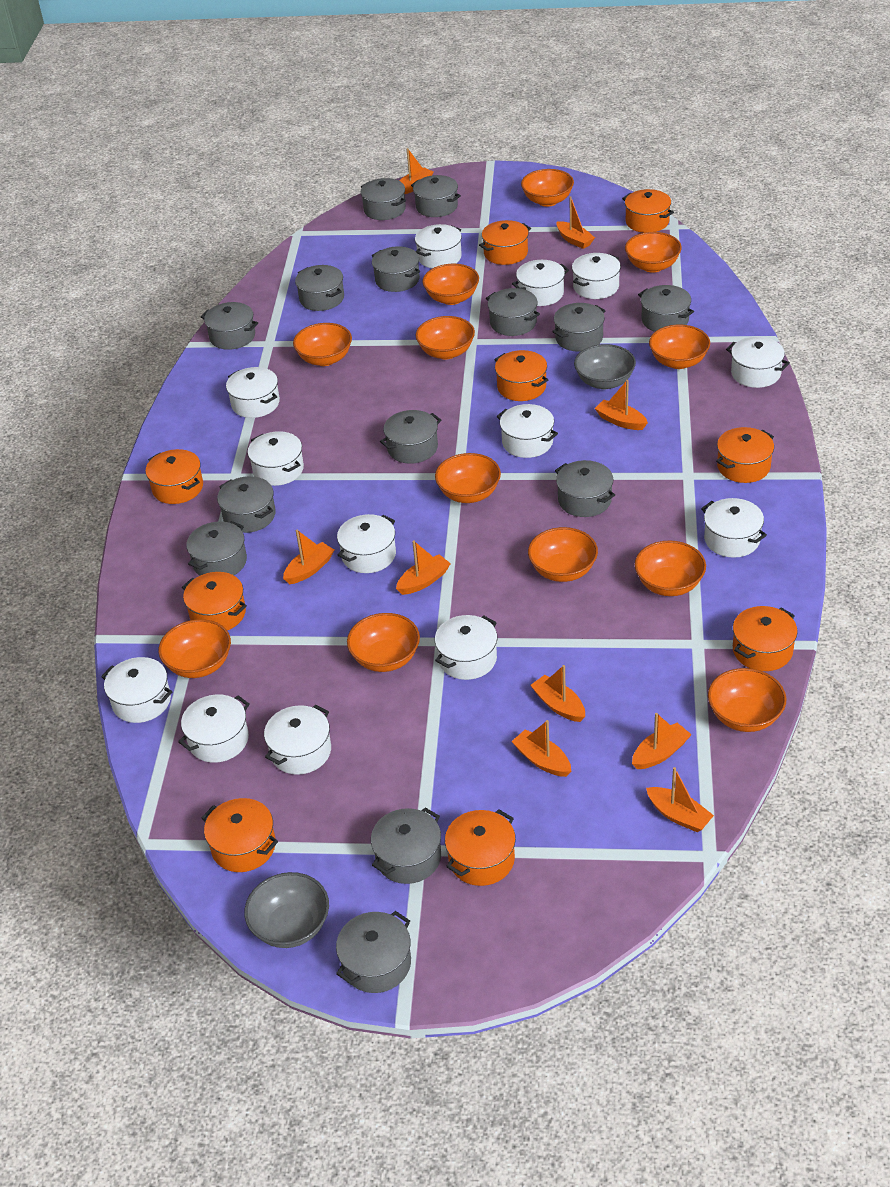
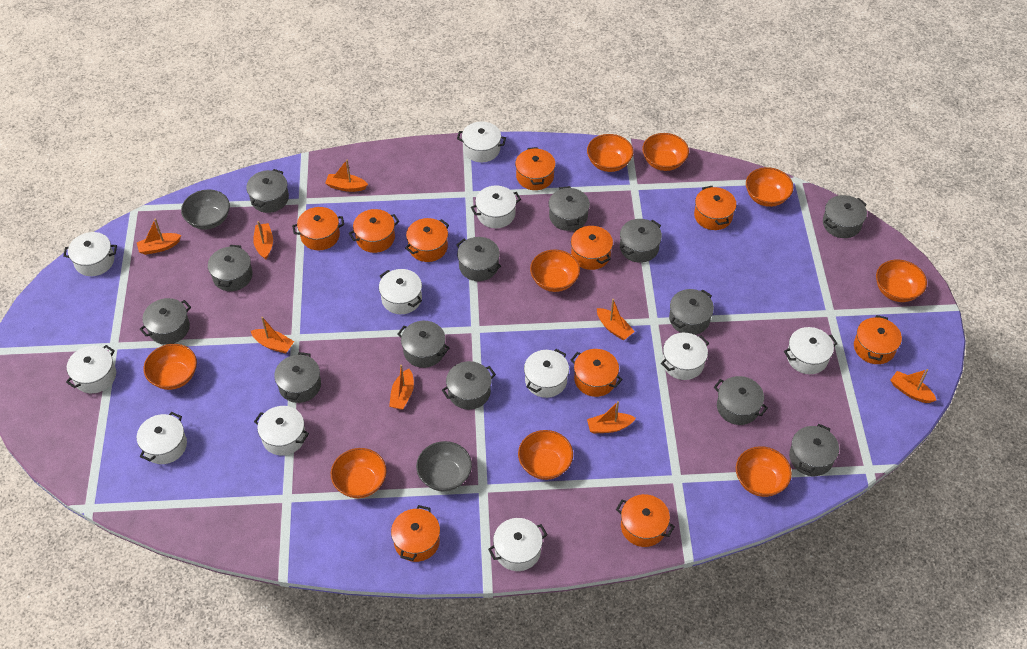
grey pot: 14 -> 13
orange boat: 9 -> 8
orange bowl: 12 -> 9
orange pot: 9 -> 10
white pot: 13 -> 11

